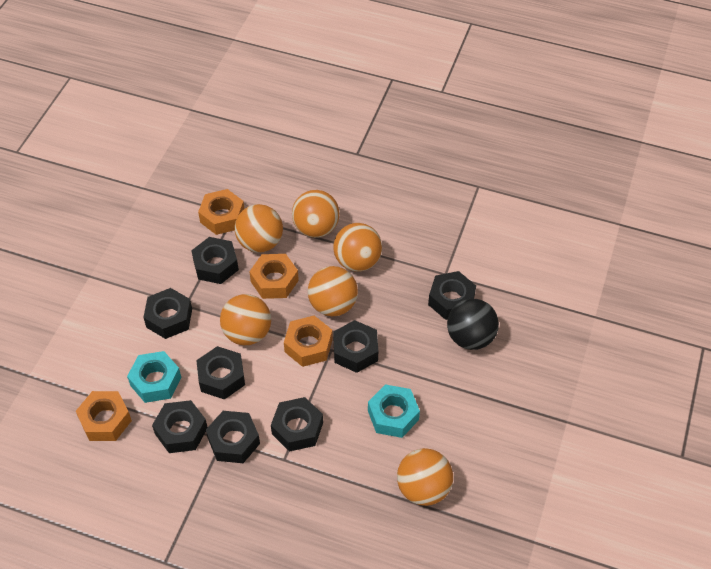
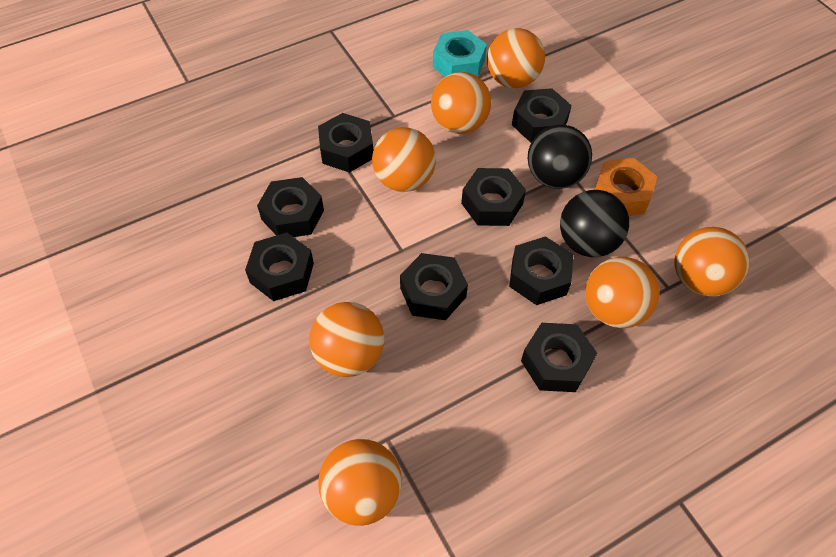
black ball: 1 -> 2
orange ball: 6 -> 7
orange nut: 4 -> 1
turquoise nut: 2 -> 1

